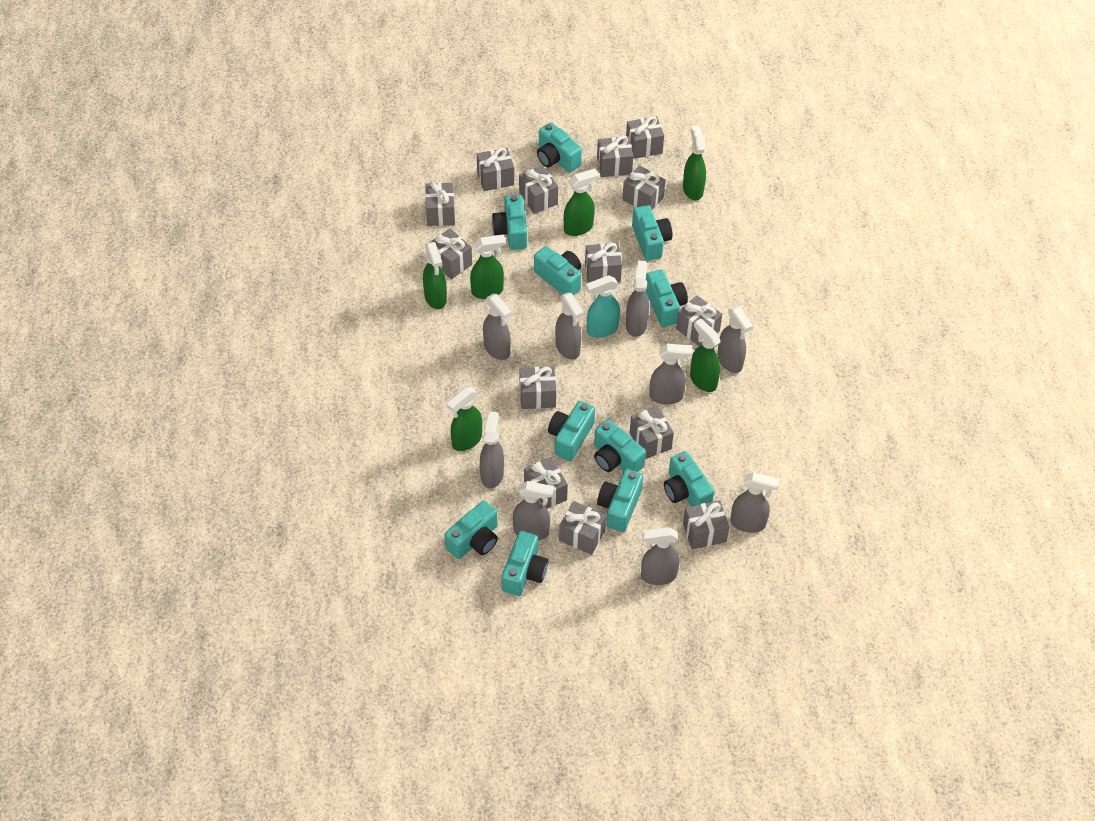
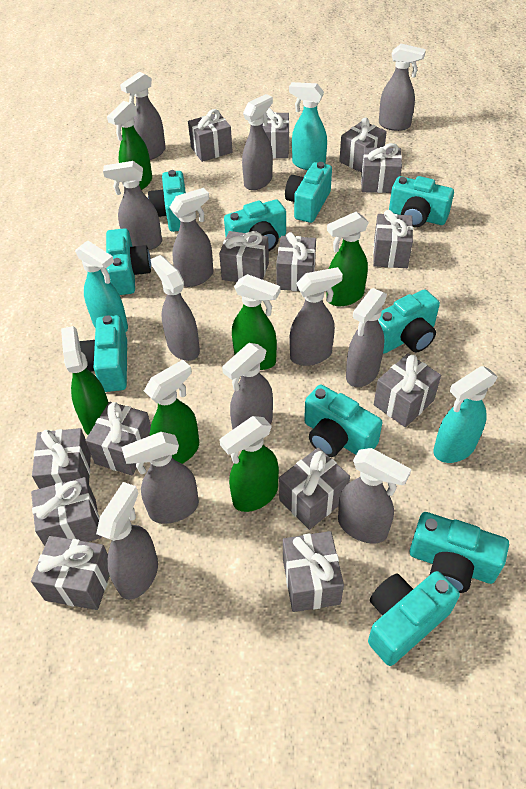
grey spray bottle: 9 -> 12
turquoise camera: 11 -> 10
turquoise spray bottle: 1 -> 3

